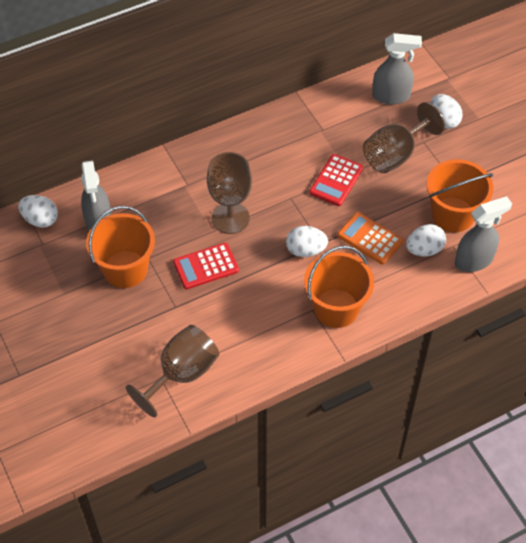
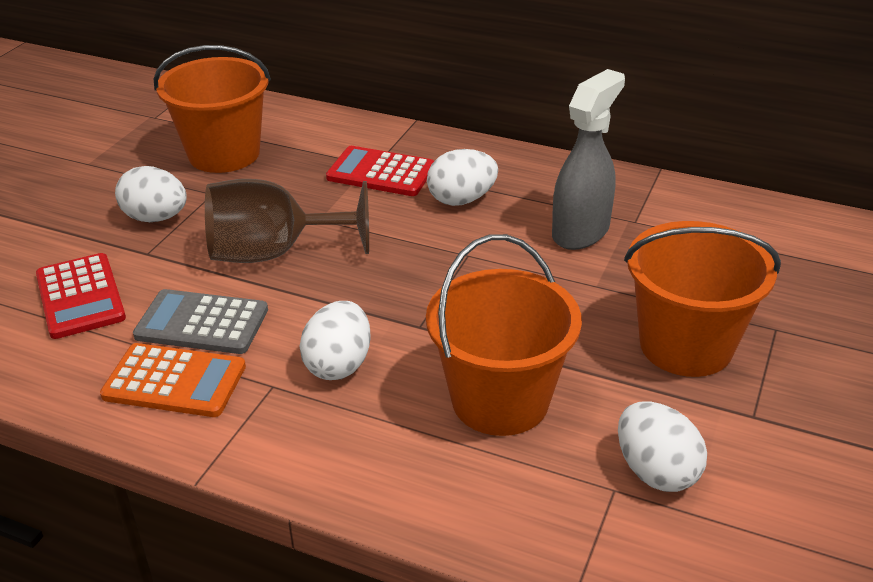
brown goblet: 3 -> 1
grey calculator: 0 -> 1
grey spray bottle: 3 -> 1

